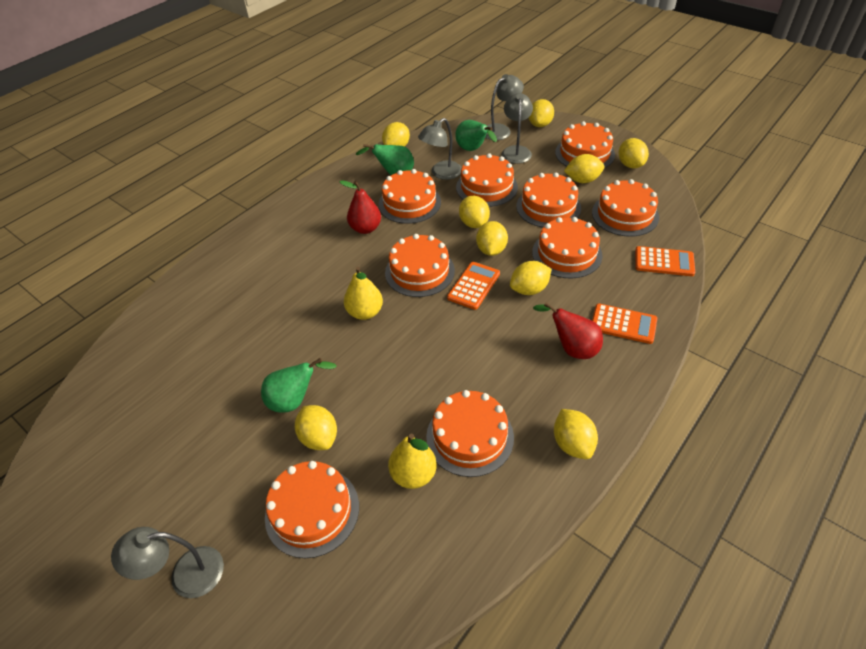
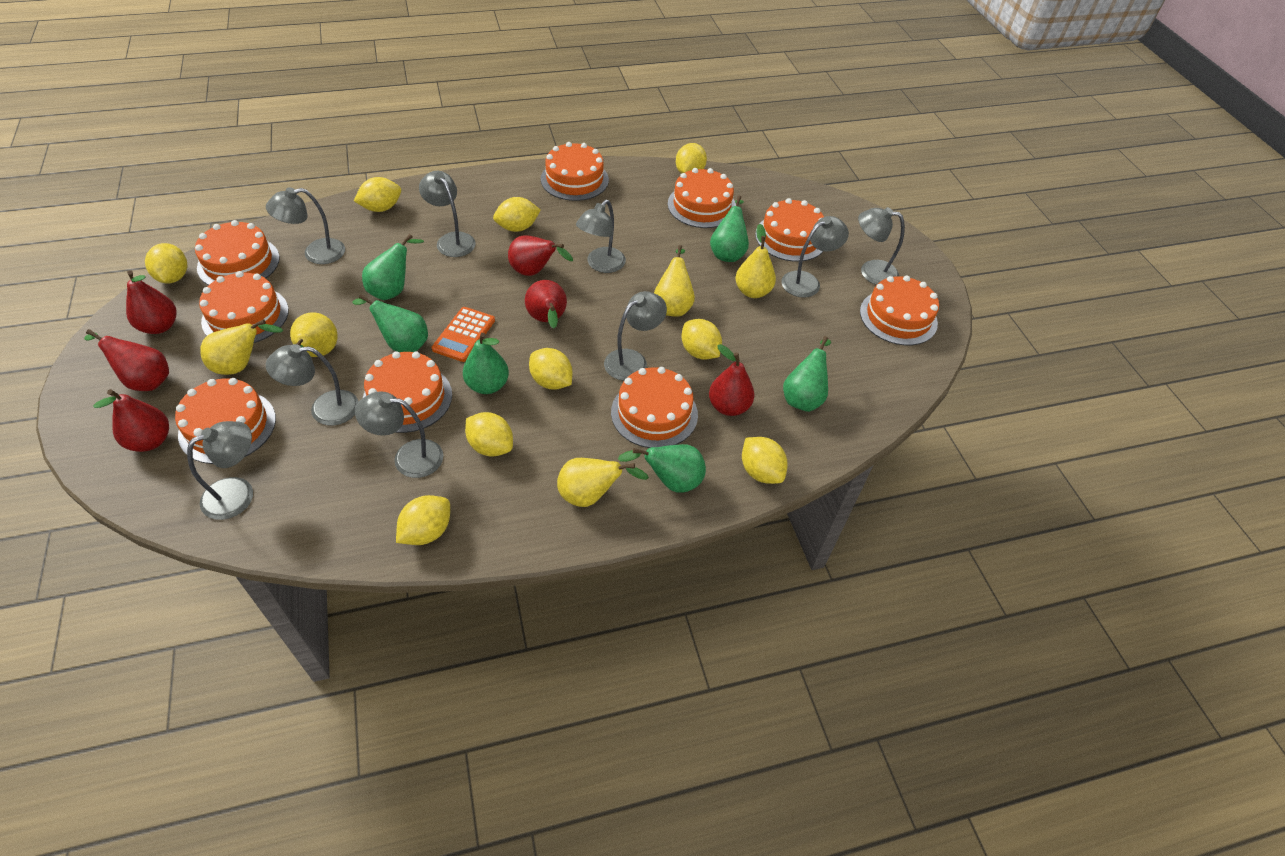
green pear: 3 -> 6
grey lamp: 4 -> 9
orange calculator: 3 -> 1
red pear: 2 -> 6
yellow pear: 2 -> 5

